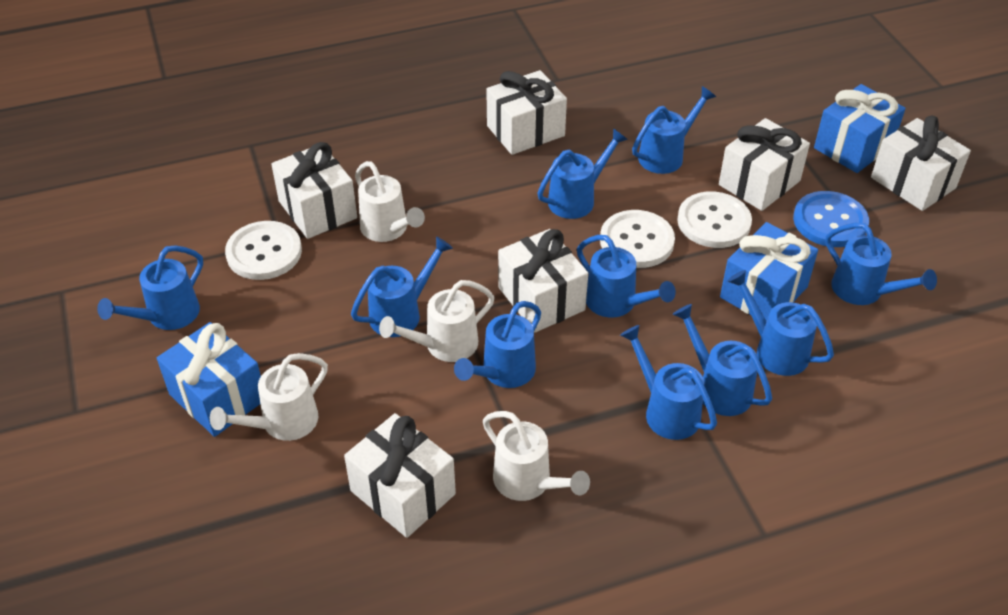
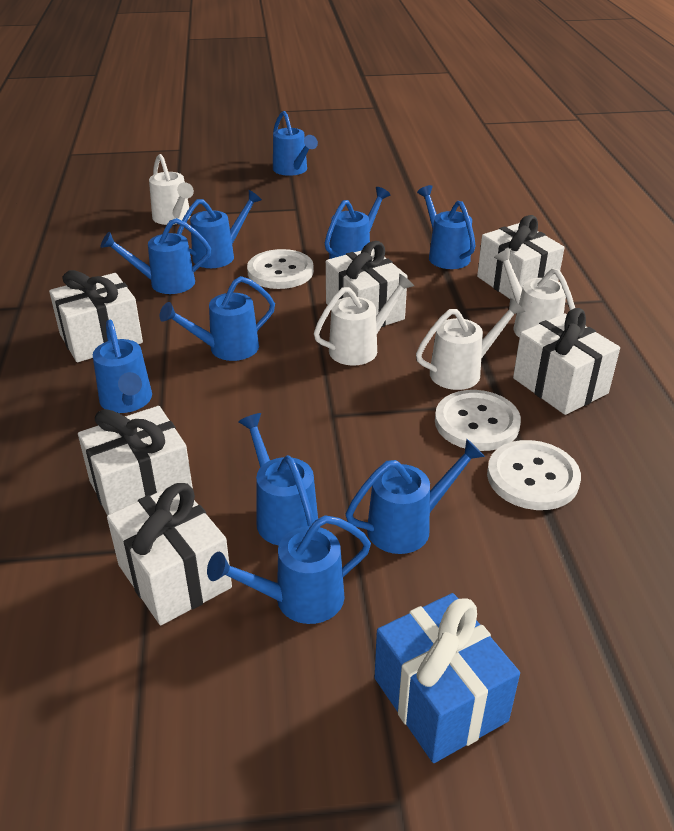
blue button: 1 -> 0
blue gift: 3 -> 1

